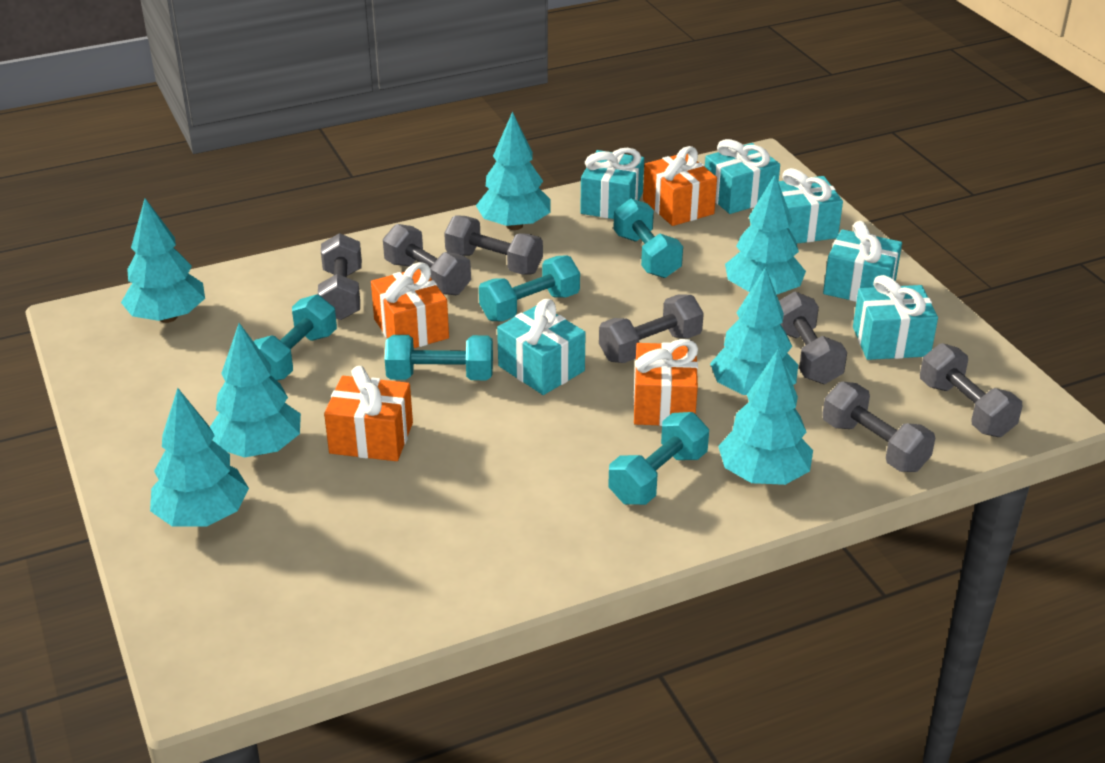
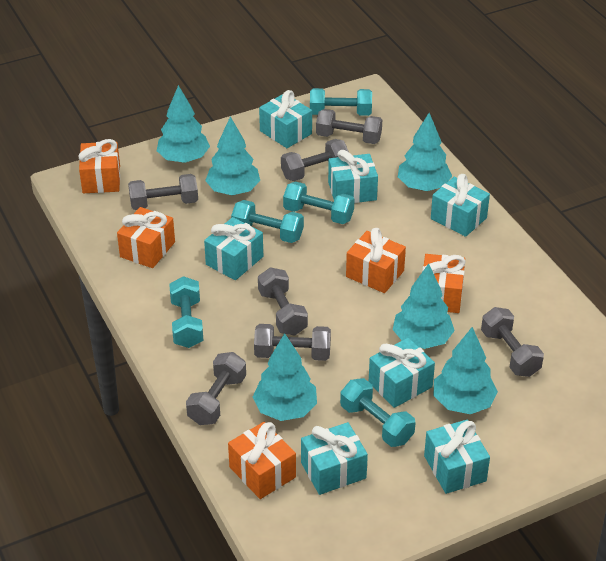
orange gift: 4 -> 5
turquoise gift: 6 -> 7
turquoise tree: 7 -> 6

